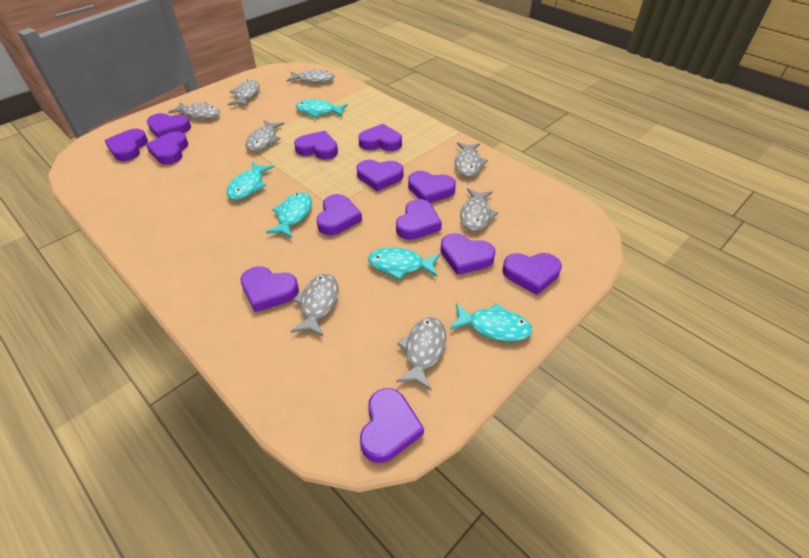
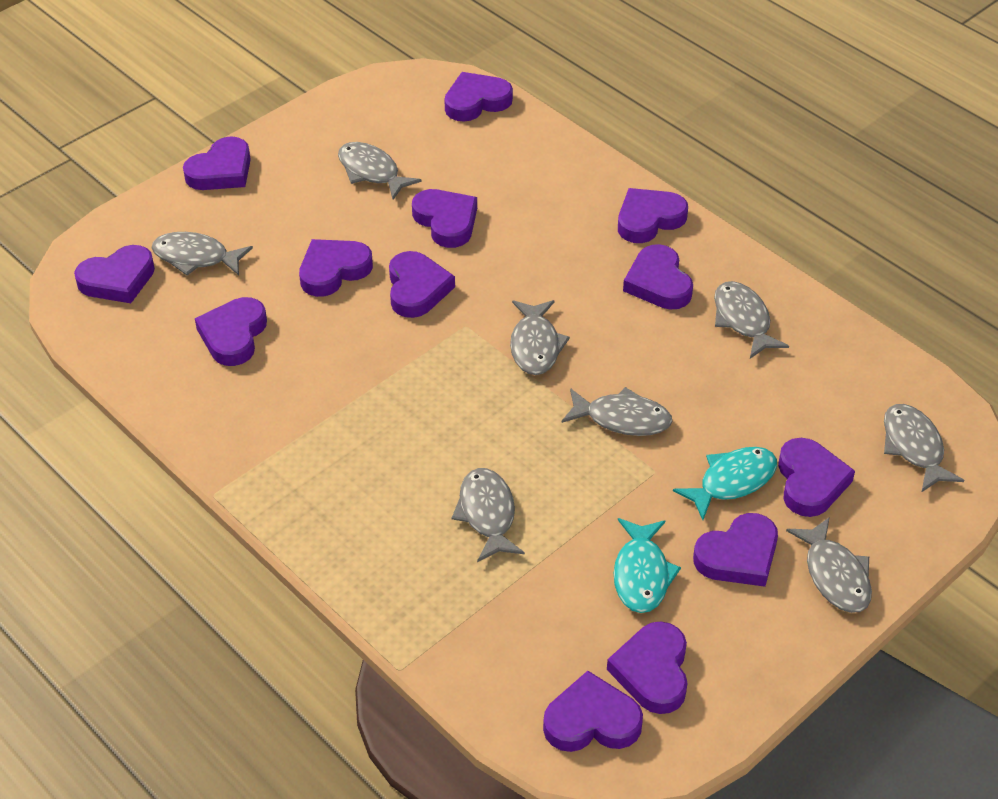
turquoise fish: 5 -> 2

